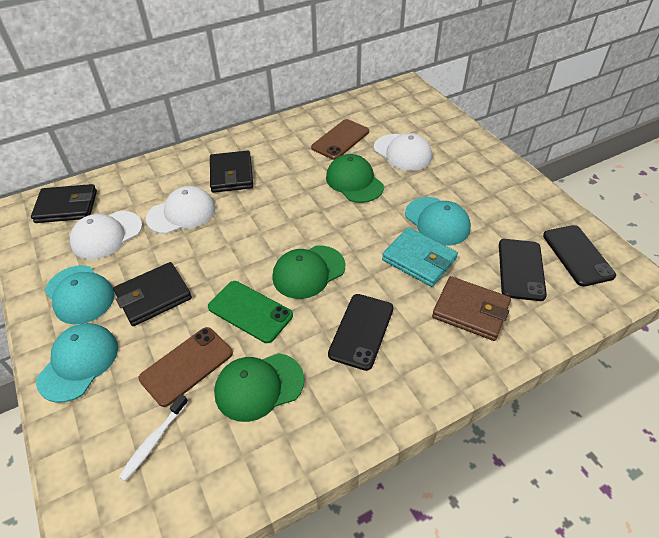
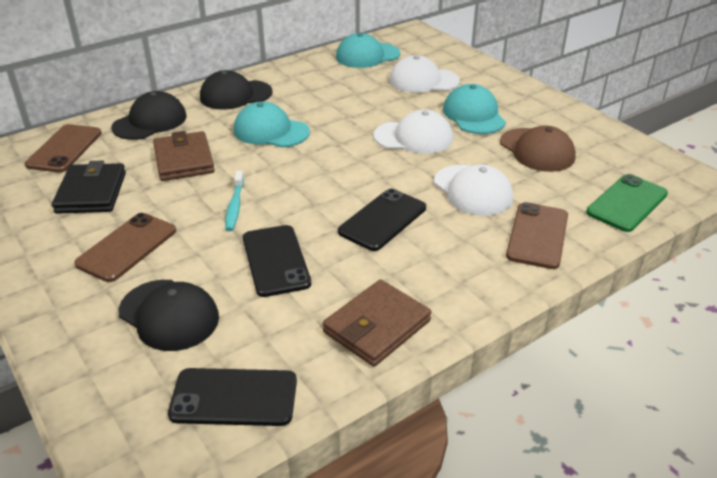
black cap: 0 -> 3
black wallet: 3 -> 1
brown cap: 0 -> 1
brown phone: 2 -> 3
brown wallet: 1 -> 2
green cap: 3 -> 0
turquoise toothbrush: 0 -> 1
turquoise wallet: 1 -> 0
white toothbrush: 1 -> 0

